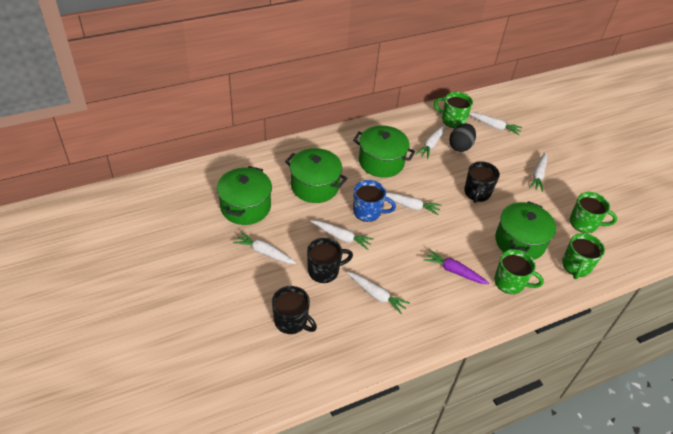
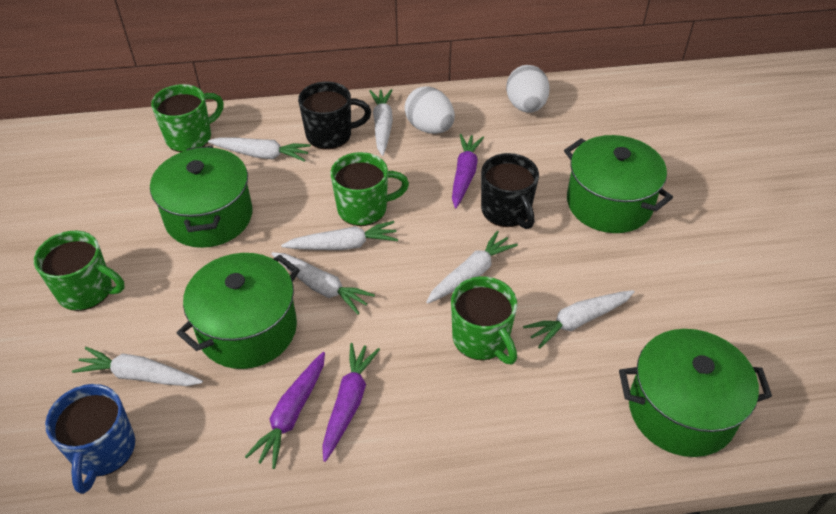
black egg: 1 -> 0
black mug: 3 -> 2
purple carrot: 1 -> 3
white egg: 0 -> 2

